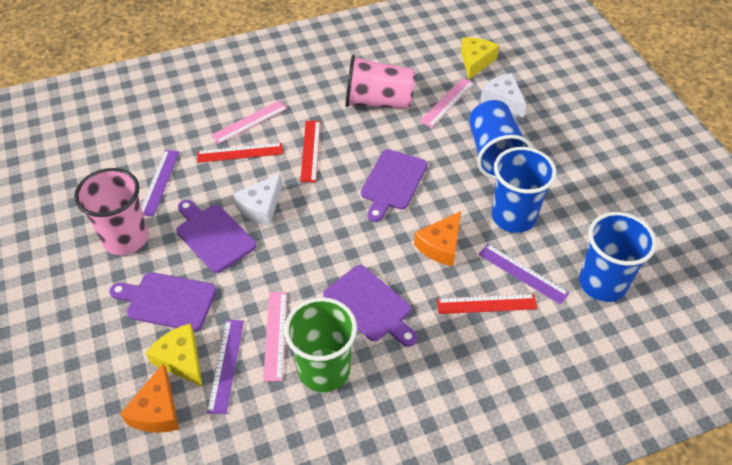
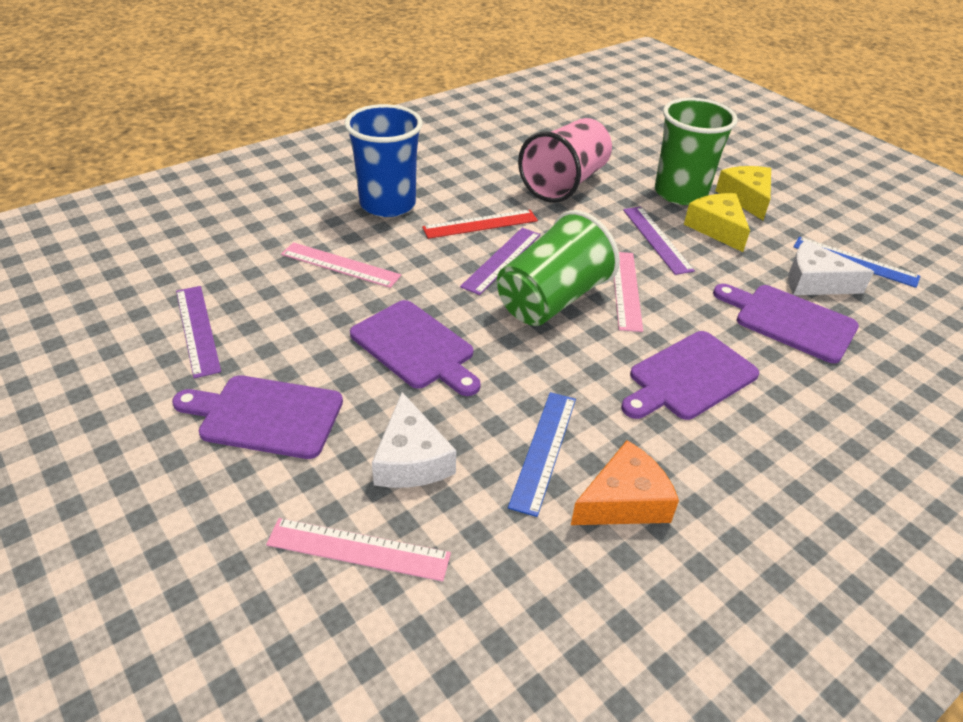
blue cup: 3 -> 1
blue ruler: 0 -> 2
green cup: 1 -> 2
orange cheese: 2 -> 1
pink cup: 2 -> 1
red ruler: 3 -> 1

